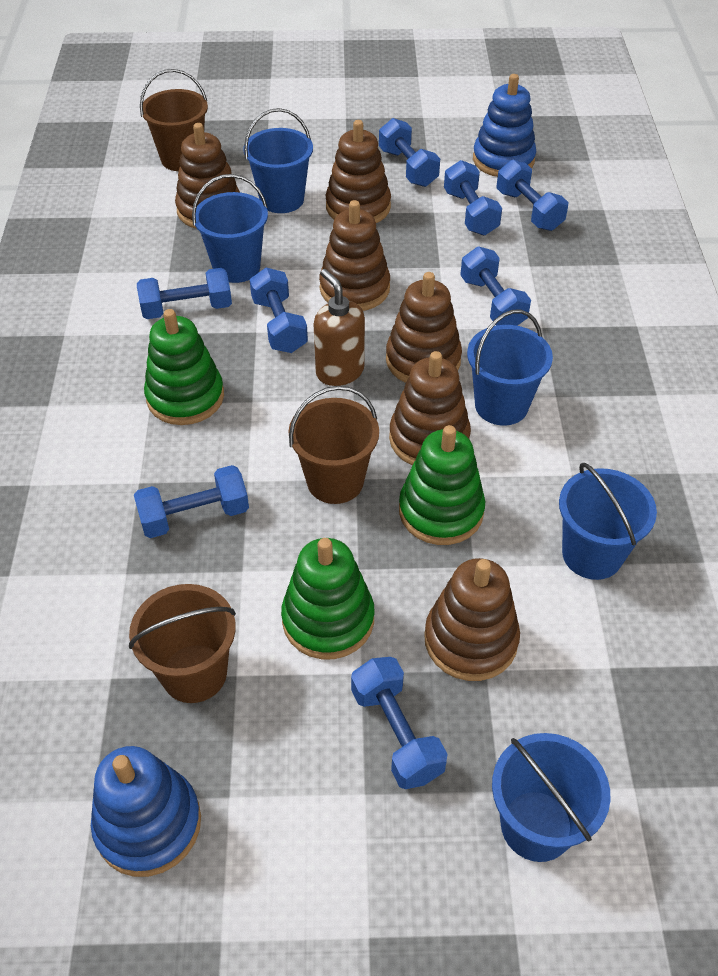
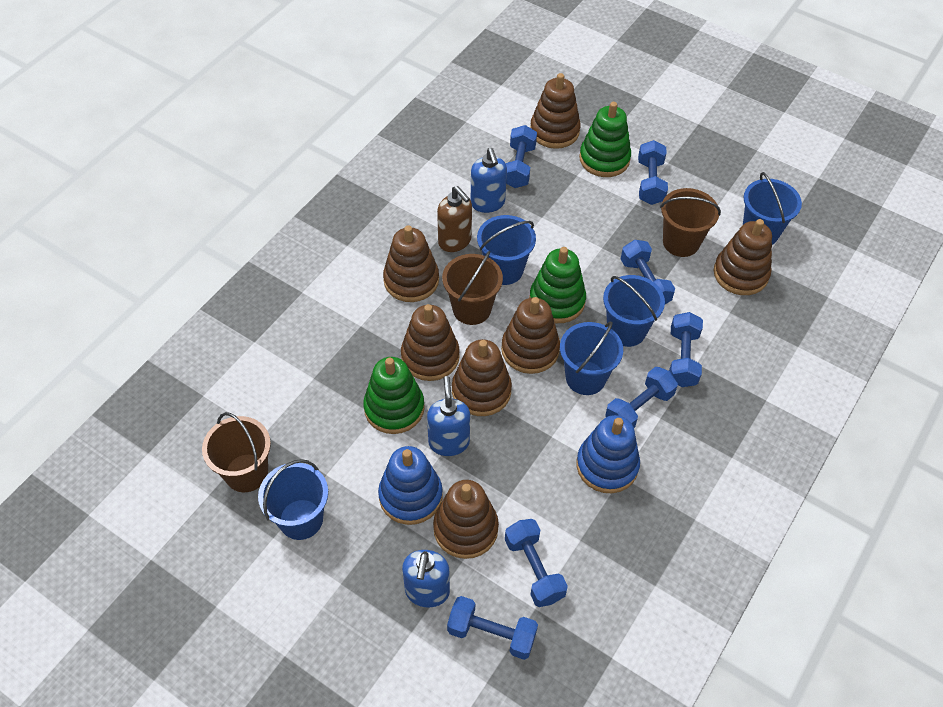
blue dumbbell: 8 -> 7
blue soap dispenser: 0 -> 3
brown stacking toy: 6 -> 7

